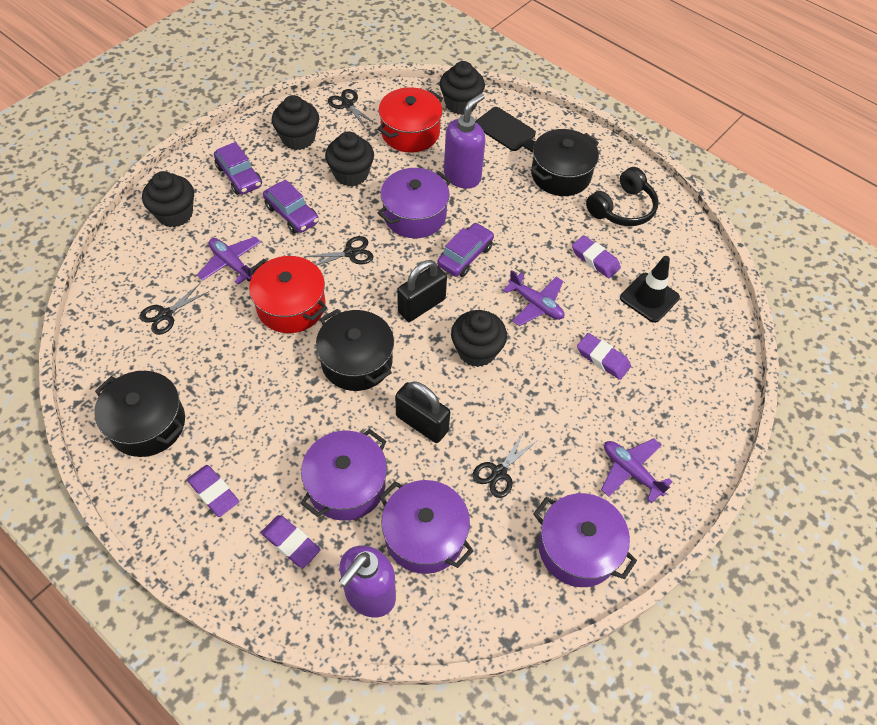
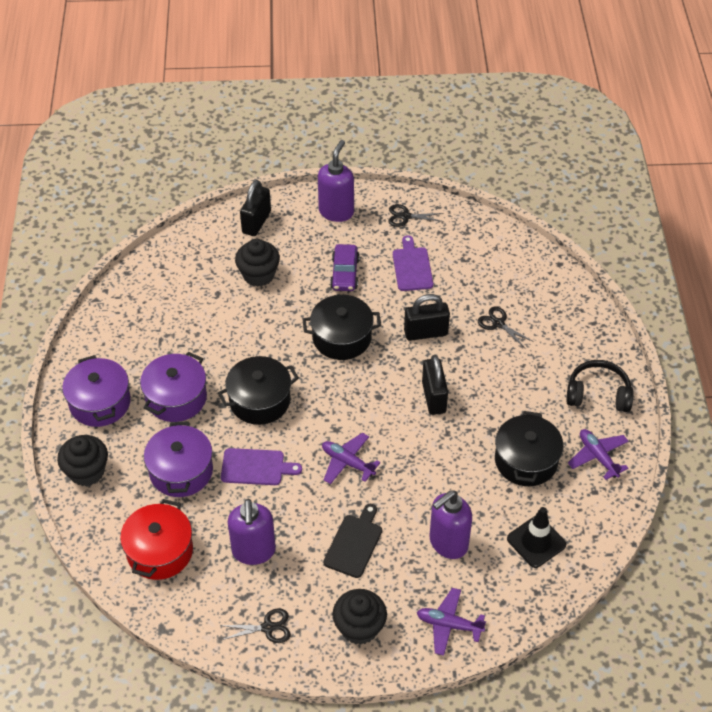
black cupcake: 5 -> 3
black padlock: 2 -> 3
black scissors: 4 -> 3
purple car: 3 -> 1
purple cutting board: 0 -> 2
purple eraser: 4 -> 0
purple pot: 4 -> 3
purple soap dispenser: 2 -> 3
red pot: 2 -> 1

